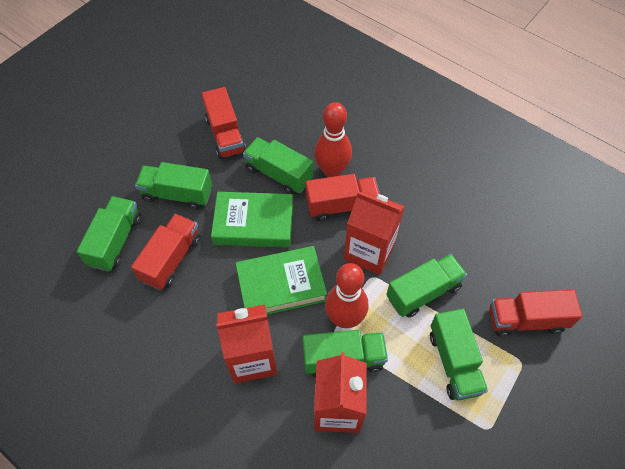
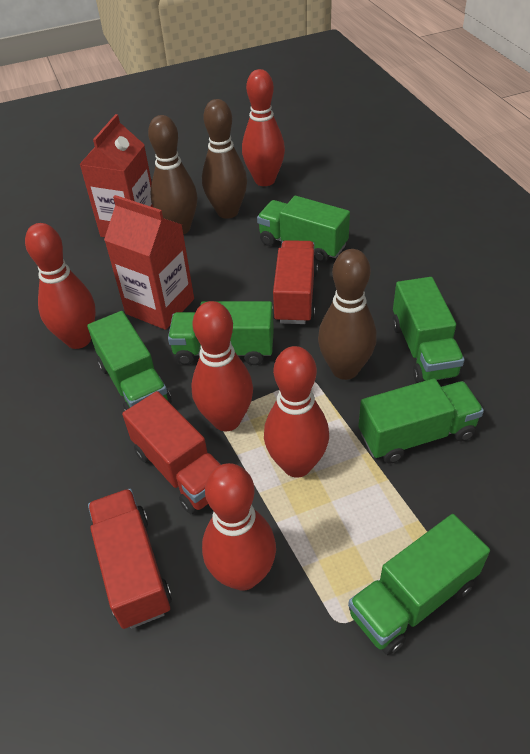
brown bowling pin: 0 -> 3
green book: 2 -> 0
red bowling pin: 2 -> 5
red carton: 3 -> 2
red truck: 4 -> 3

